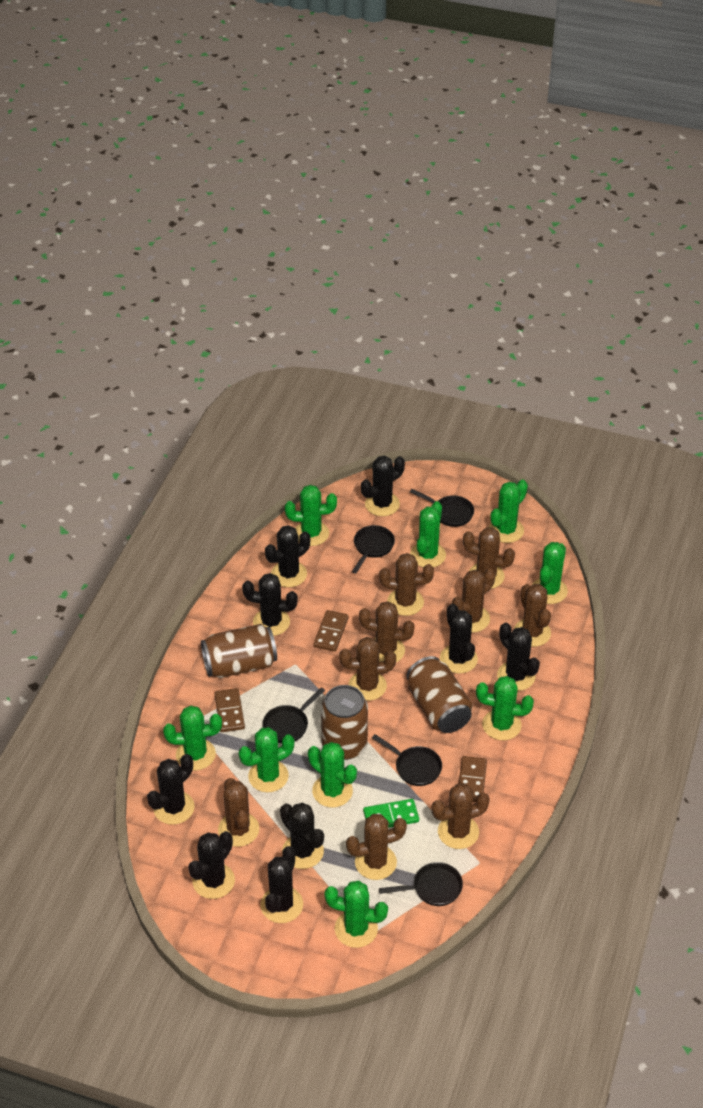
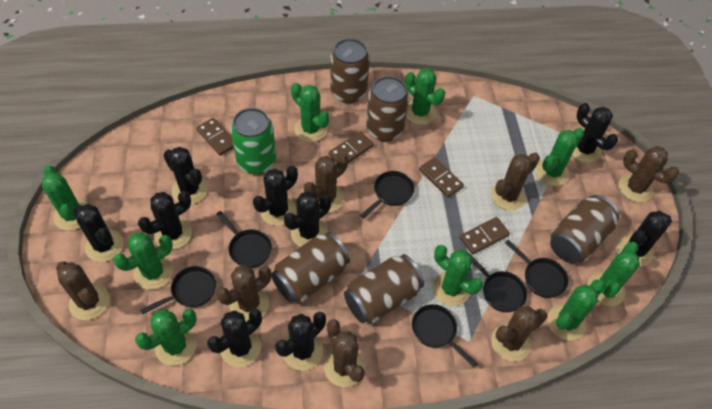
black pan: 5 -> 6
brown cactus: 9 -> 7
brown can: 3 -> 5
brown domino: 3 -> 4
green can: 0 -> 1
green domino: 1 -> 0

